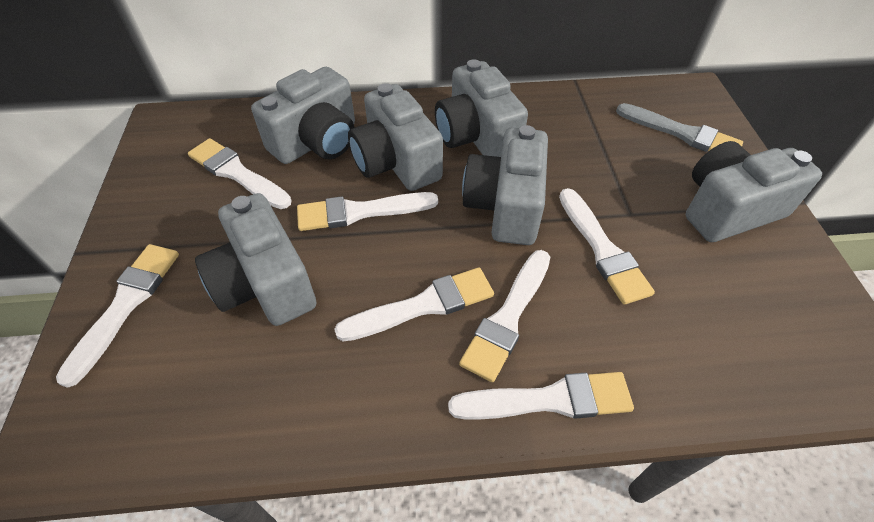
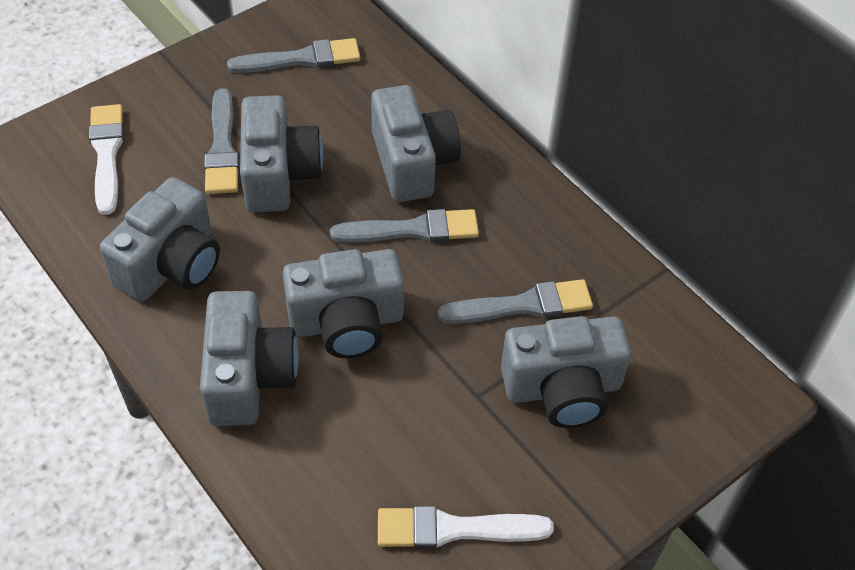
grey brush: 1 -> 4
white brush: 7 -> 2

